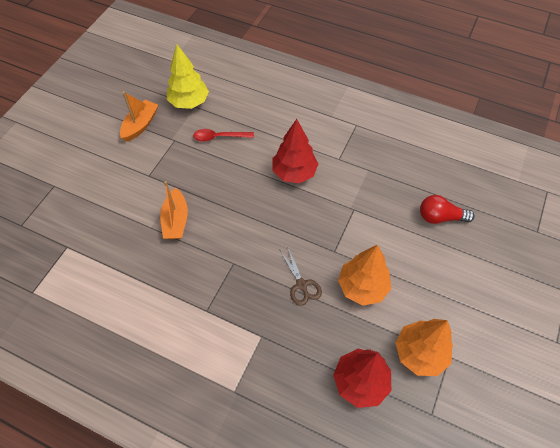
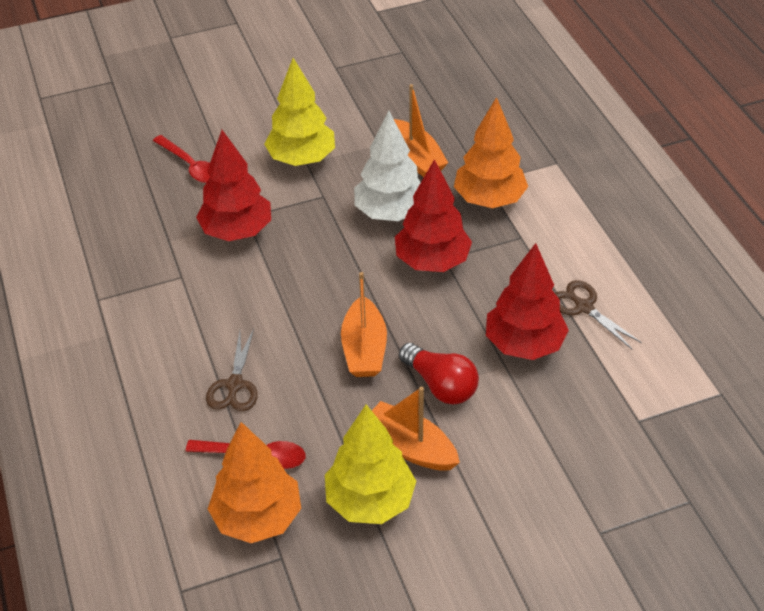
brown scissors: 1 -> 2
orange boat: 2 -> 3
red spoon: 1 -> 2
red tree: 2 -> 3
white tree: 0 -> 1
yellow tree: 1 -> 2

